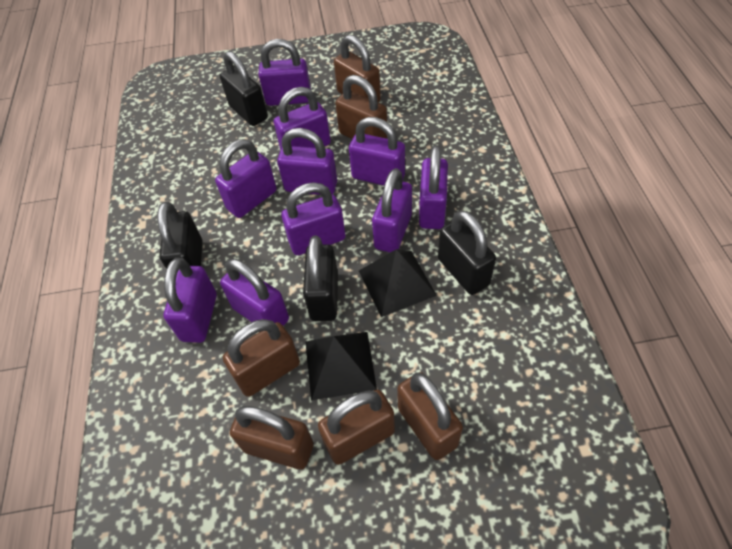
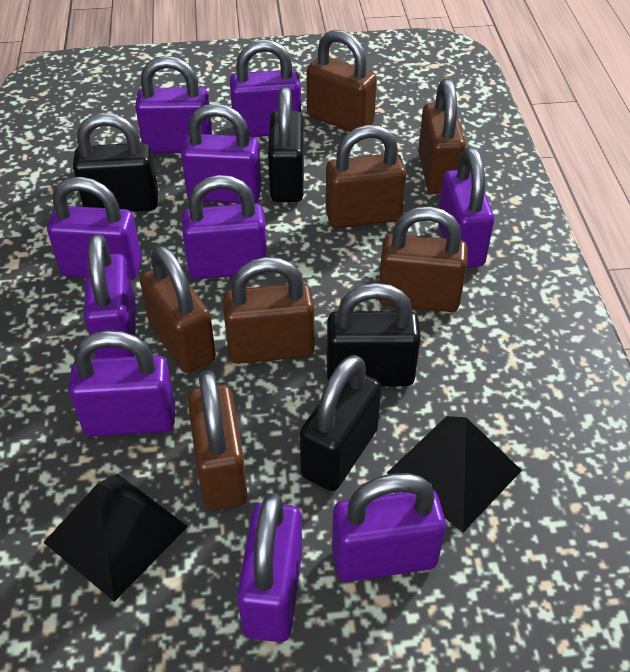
brown padlock: 6 -> 7

